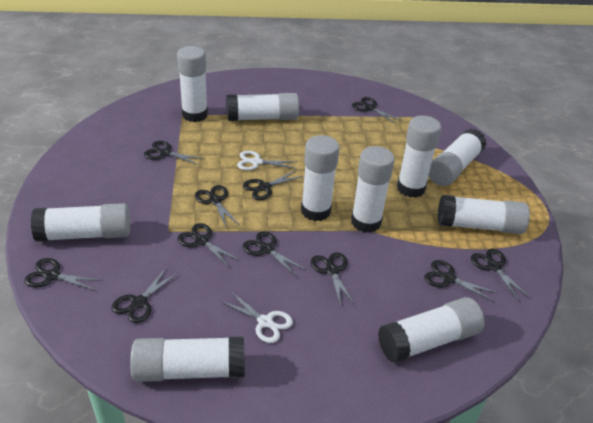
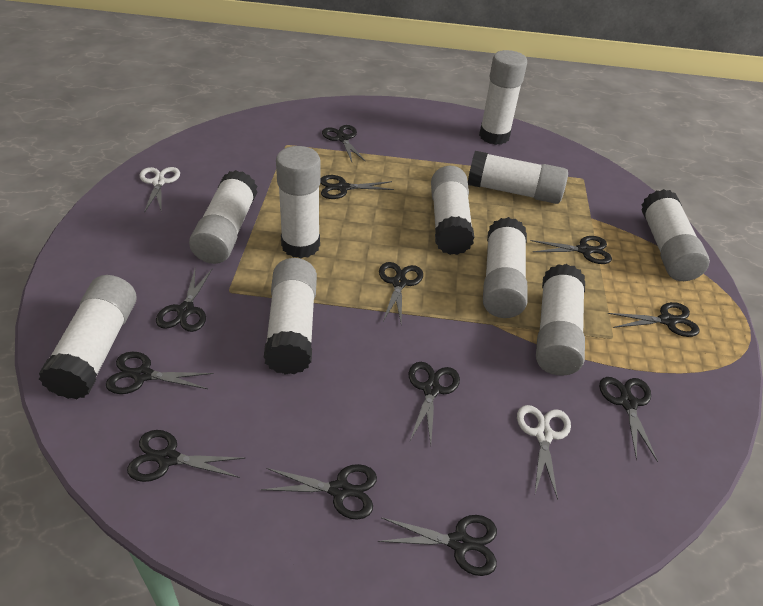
black scissors: 11 -> 12

